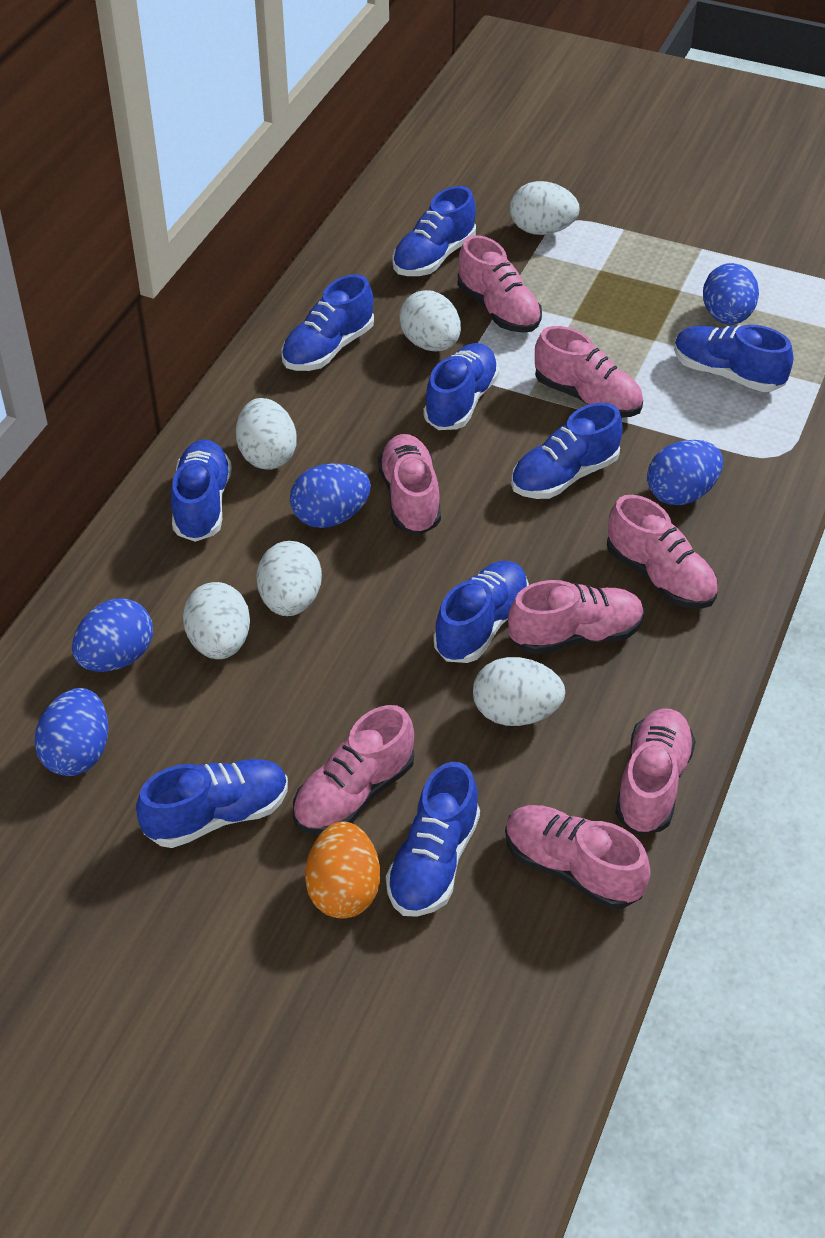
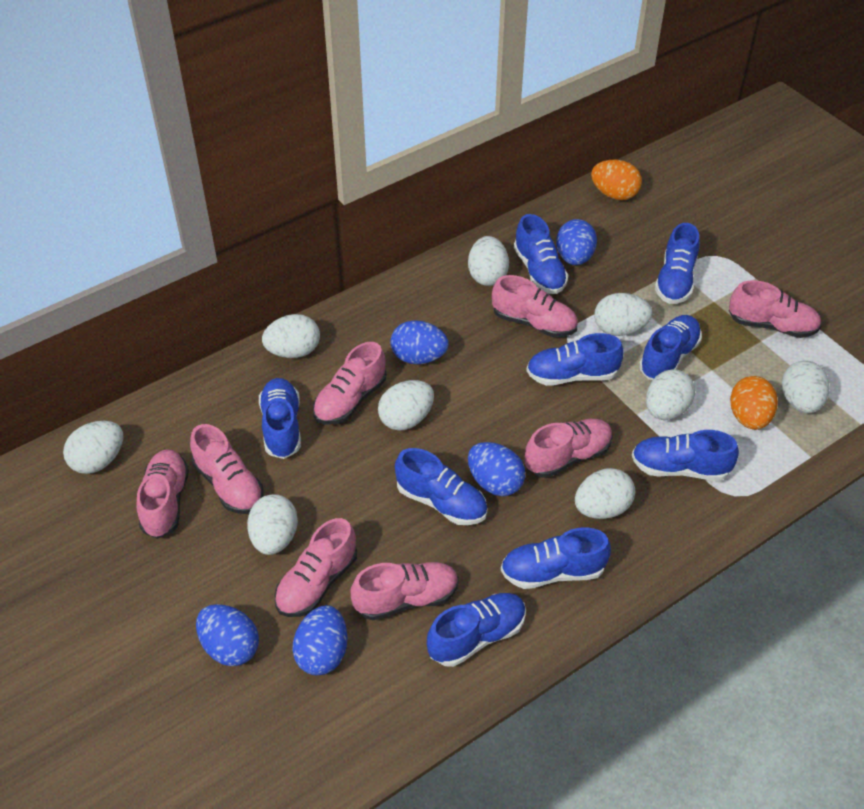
orange egg: 1 -> 2
white egg: 6 -> 9

